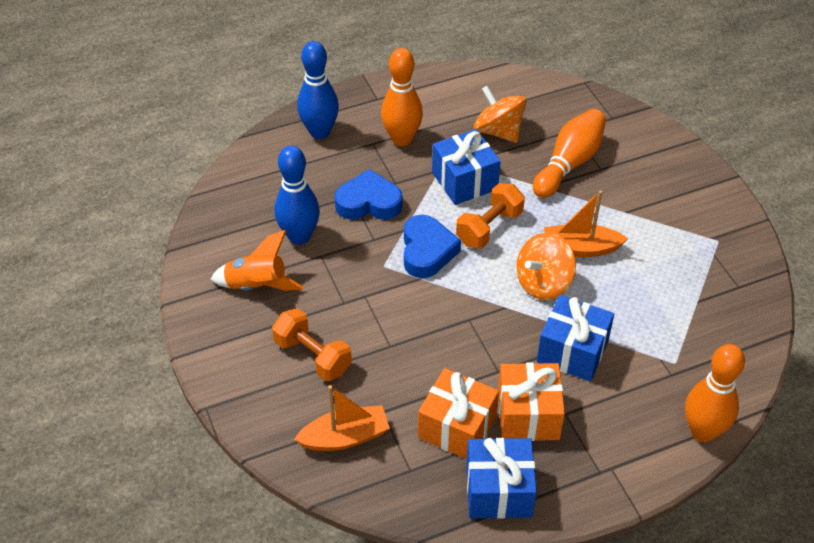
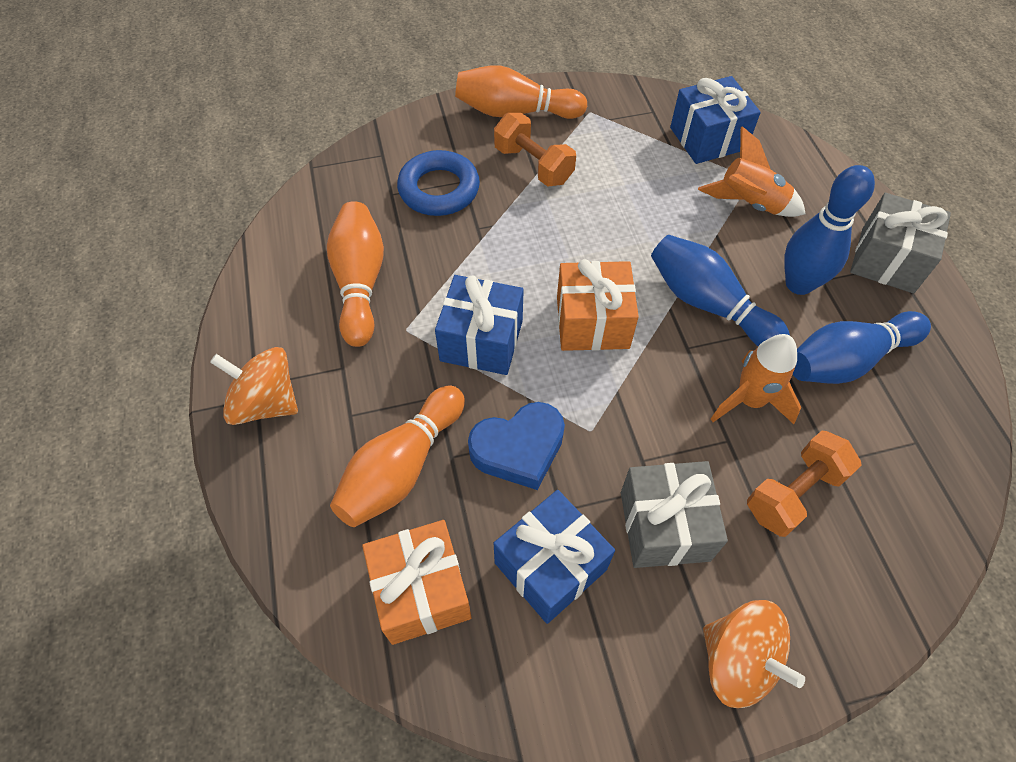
blue bowling pin: 2 -> 3
blue heart: 2 -> 1
blue ring: 0 -> 1
grey gift: 0 -> 2
orange boat: 2 -> 0
orange rocket: 1 -> 2

